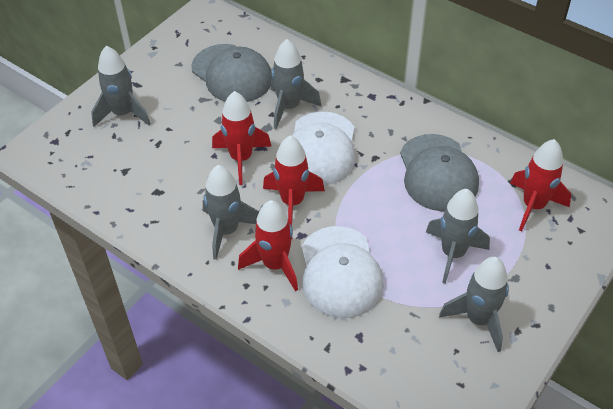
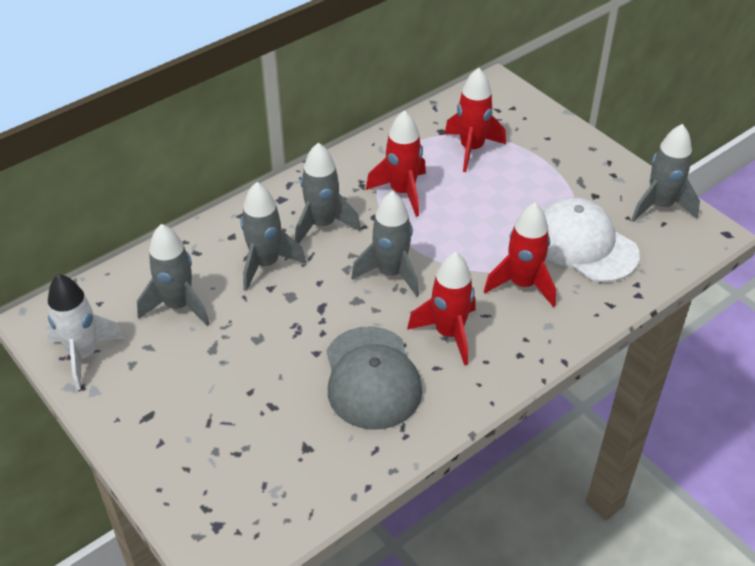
grey cap: 2 -> 1
white cap: 2 -> 1
white rocket: 0 -> 1

